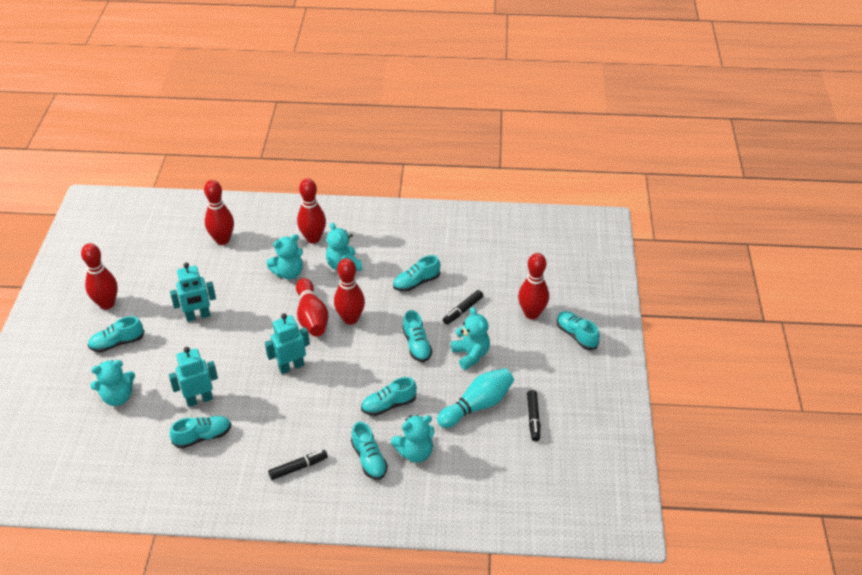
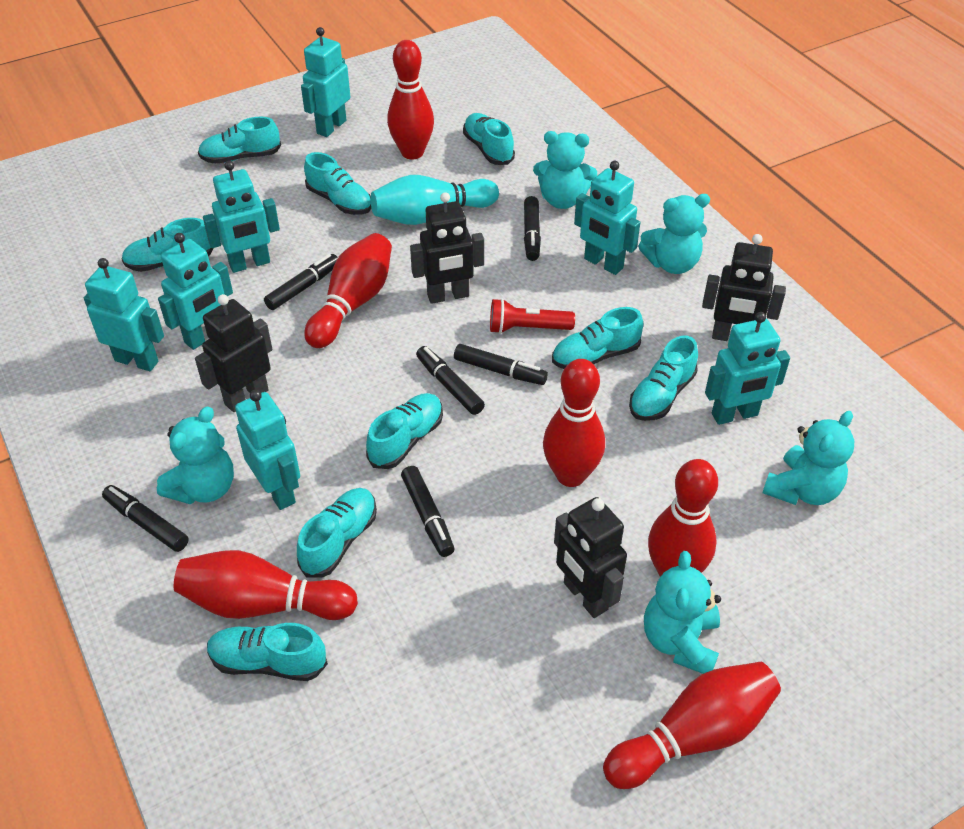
black marker: 3 -> 6
black robot: 0 -> 4
red flashlight: 0 -> 1
turquoise robot: 3 -> 7
turquoise shoe: 7 -> 9

